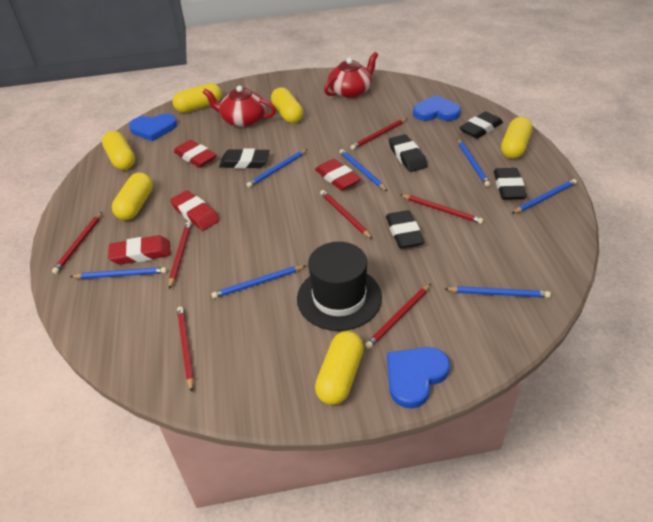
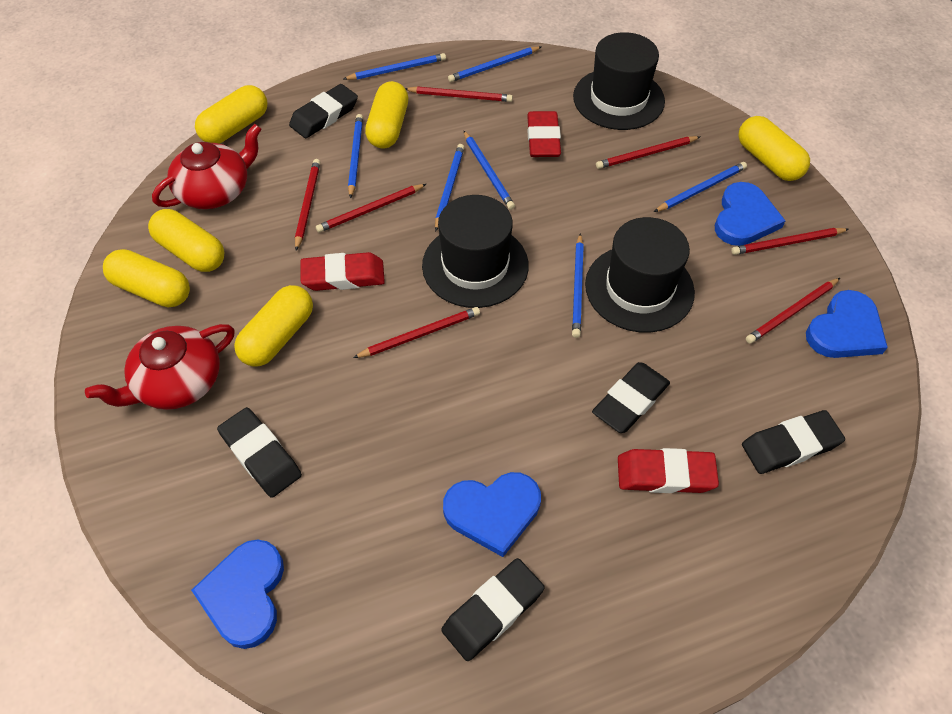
black hat: 1 -> 3
blue heart: 3 -> 4
red eraser: 4 -> 3

